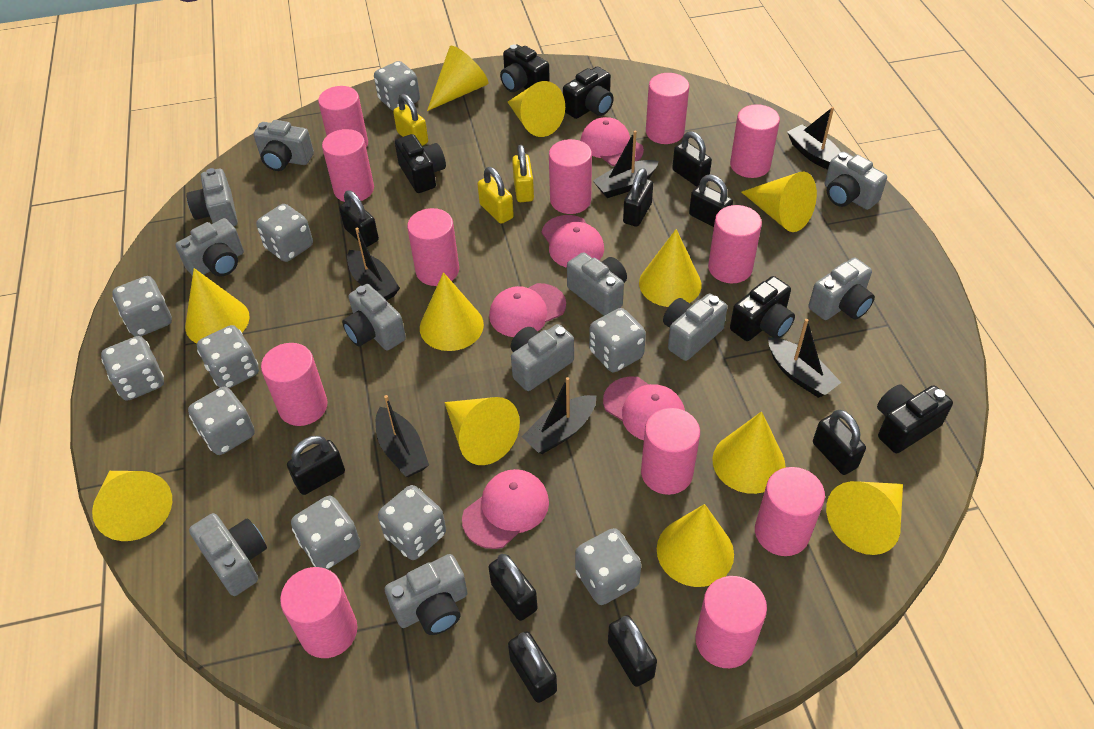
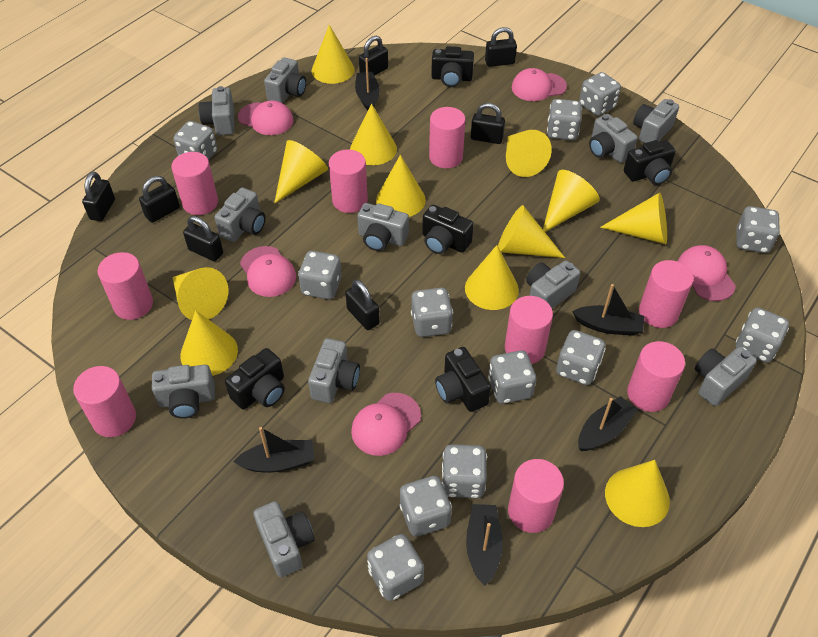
black boat: 6 -> 5
black padlock: 9 -> 7
grey dice: 10 -> 12
pink cylinder: 12 -> 9
yellow cone: 11 -> 12
yellow padlock: 3 -> 0

